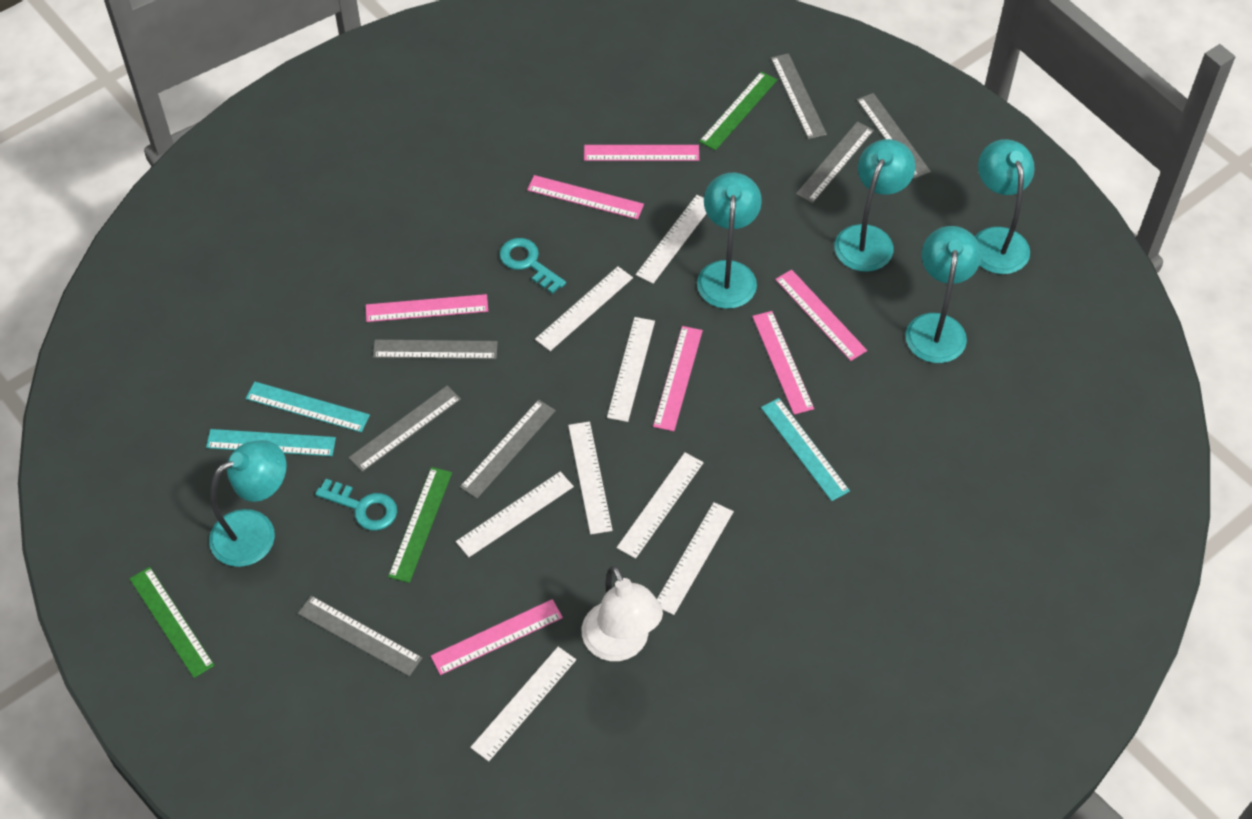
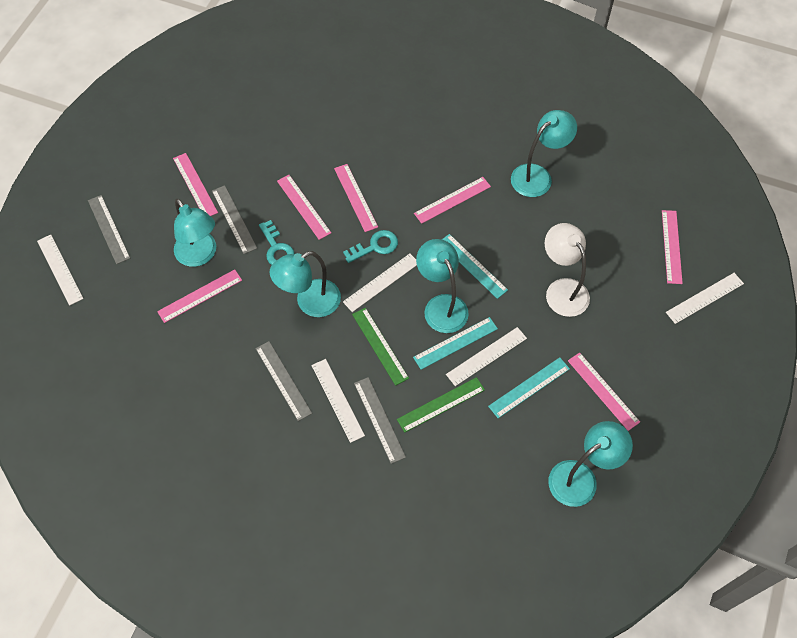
green ruler: 3 -> 2
grey ruler: 7 -> 4
white ruler: 8 -> 5

